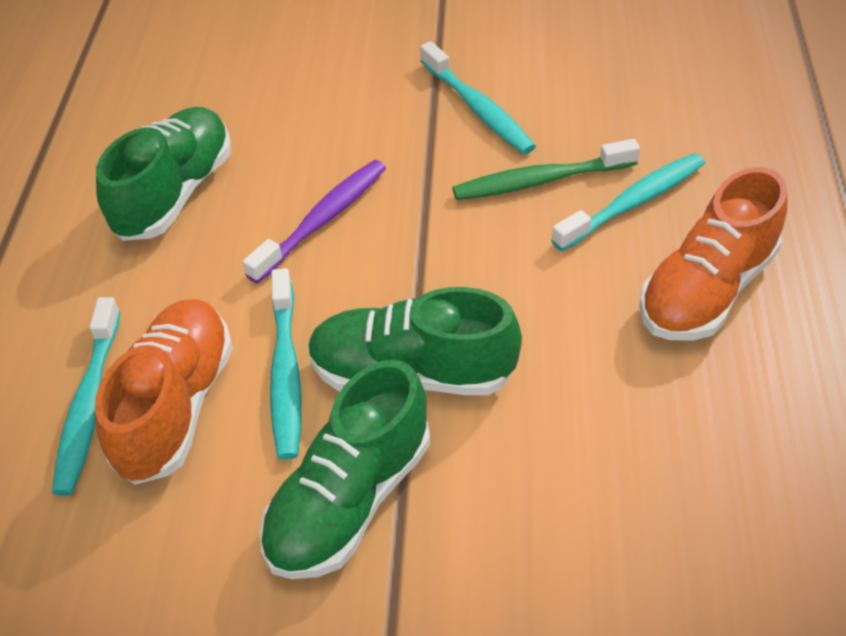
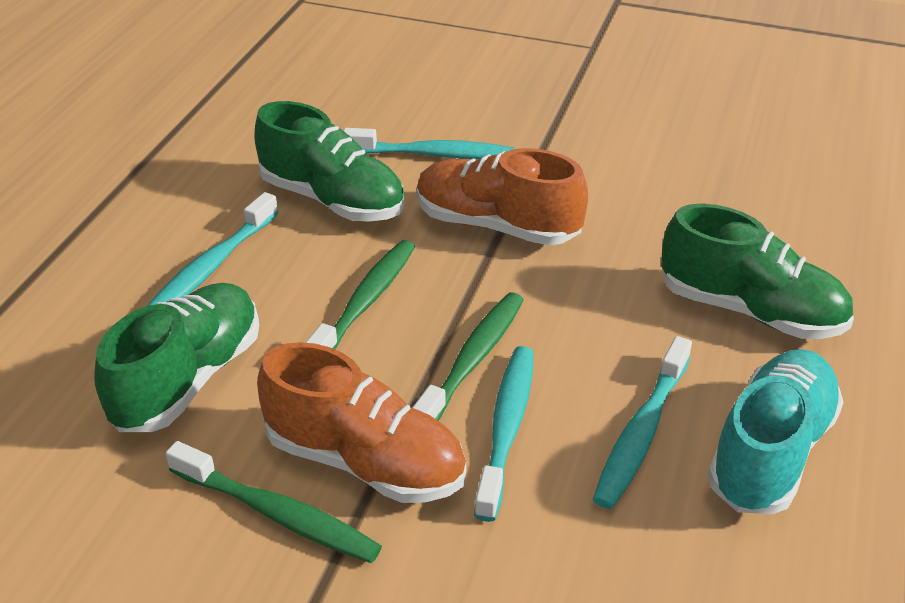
green toothbrush: 1 -> 3
purple toothbrush: 1 -> 0
turquoise shoe: 0 -> 1

